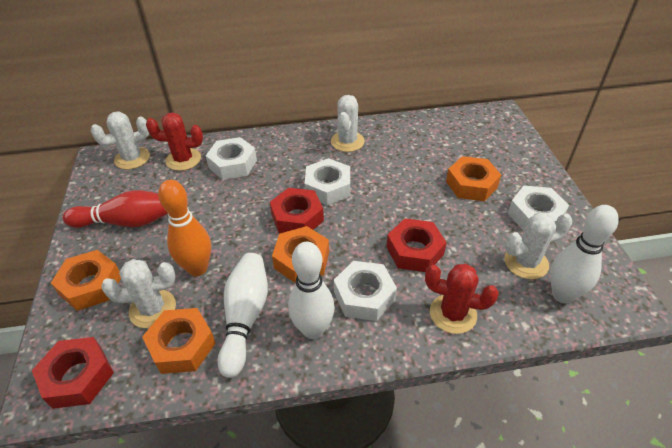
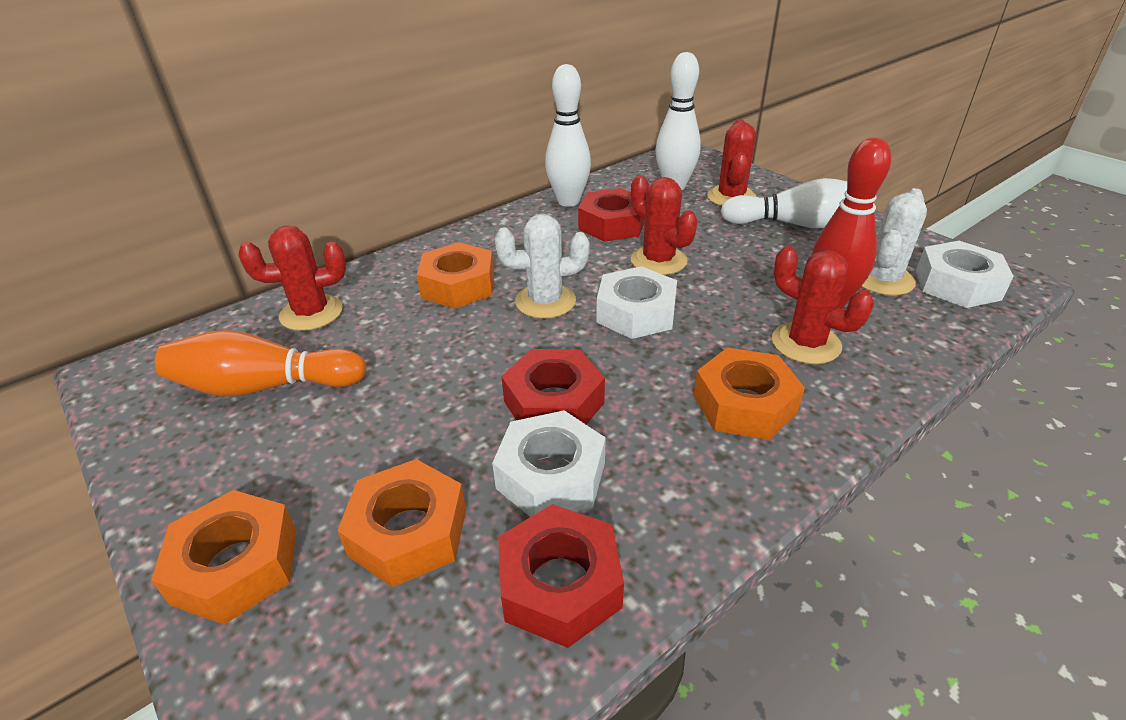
red cactus: 2 -> 4
white cactus: 4 -> 2
white nut: 4 -> 3

